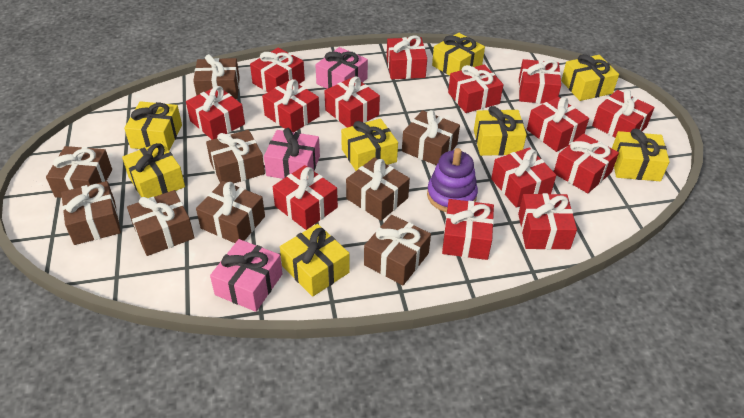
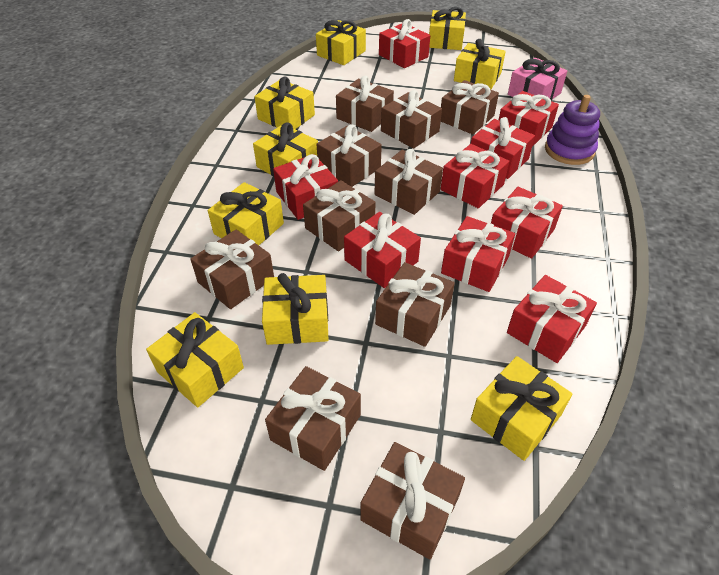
brown gift: 9 -> 10
pink gift: 3 -> 1
red gift: 14 -> 9
yellow gift: 8 -> 9

